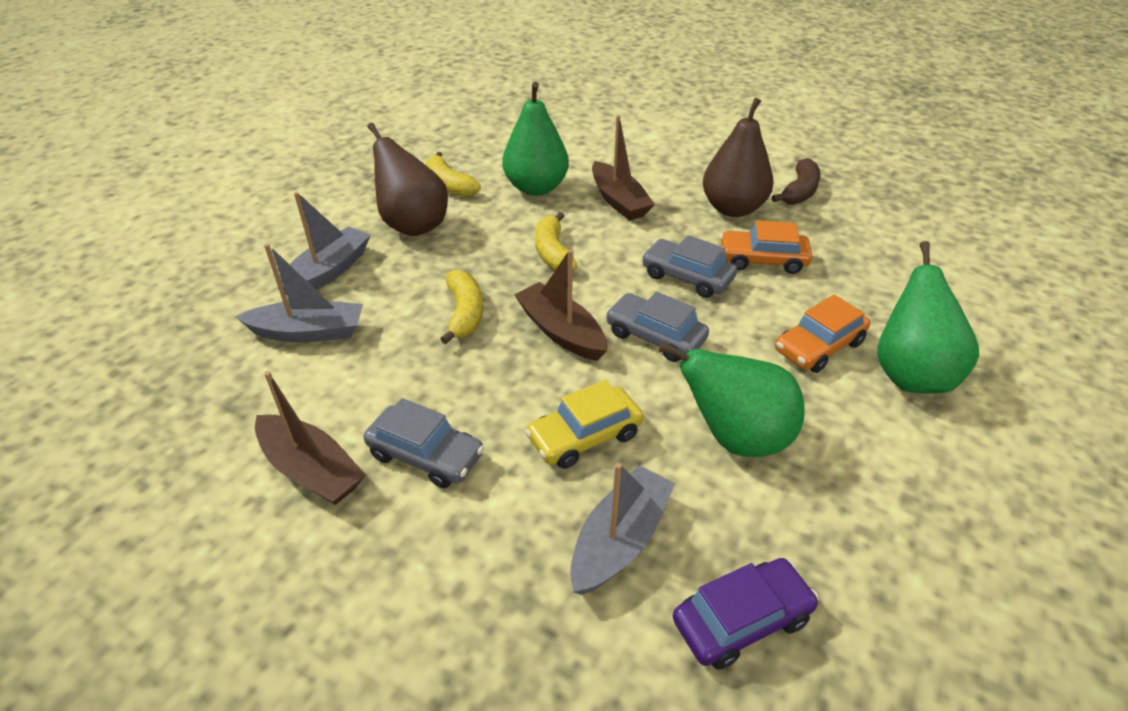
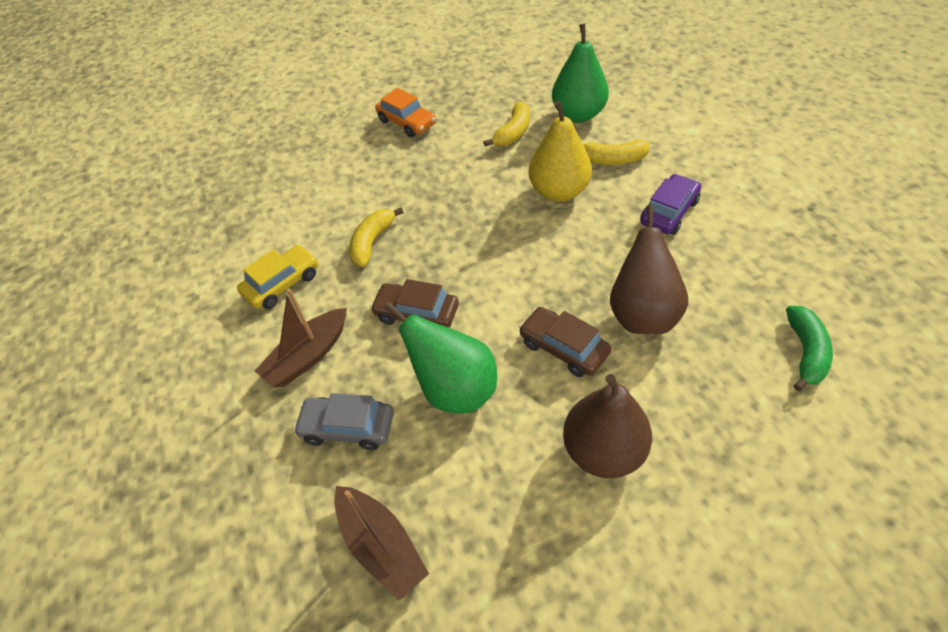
brown banana: 1 -> 0
brown boat: 3 -> 2
brown car: 0 -> 2
green banana: 0 -> 1
green pear: 3 -> 2
grey boat: 3 -> 0
grey car: 3 -> 1
orange car: 2 -> 1
yellow pear: 0 -> 1

